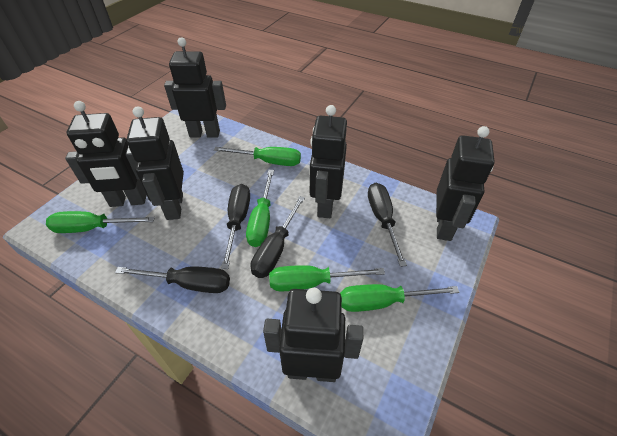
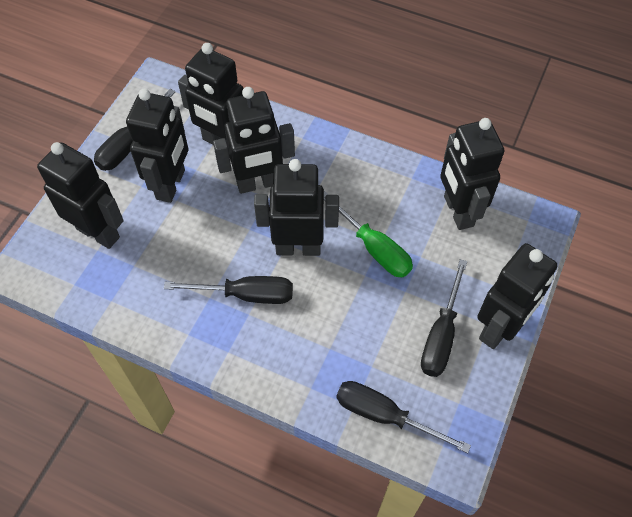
black robot: 6 -> 7
green screwdriver: 5 -> 1

